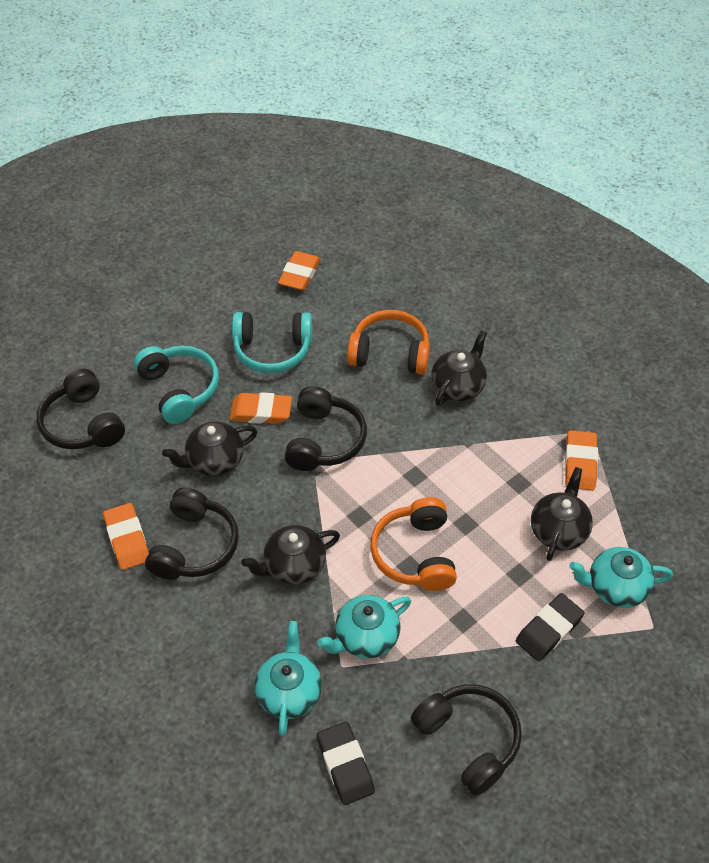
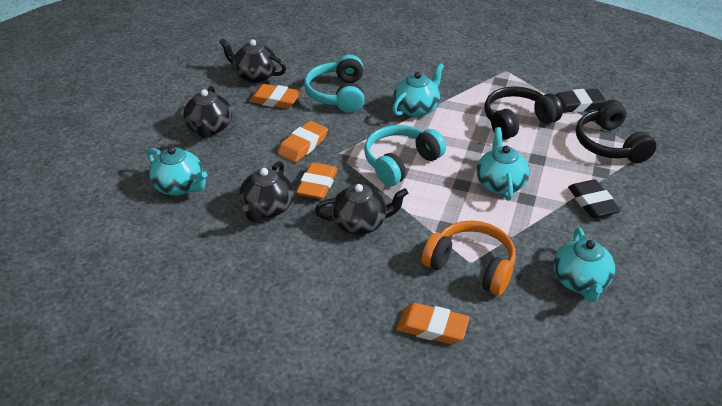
black headphones: 4 -> 2
orange headphones: 2 -> 1
turquoise teapot: 3 -> 4

